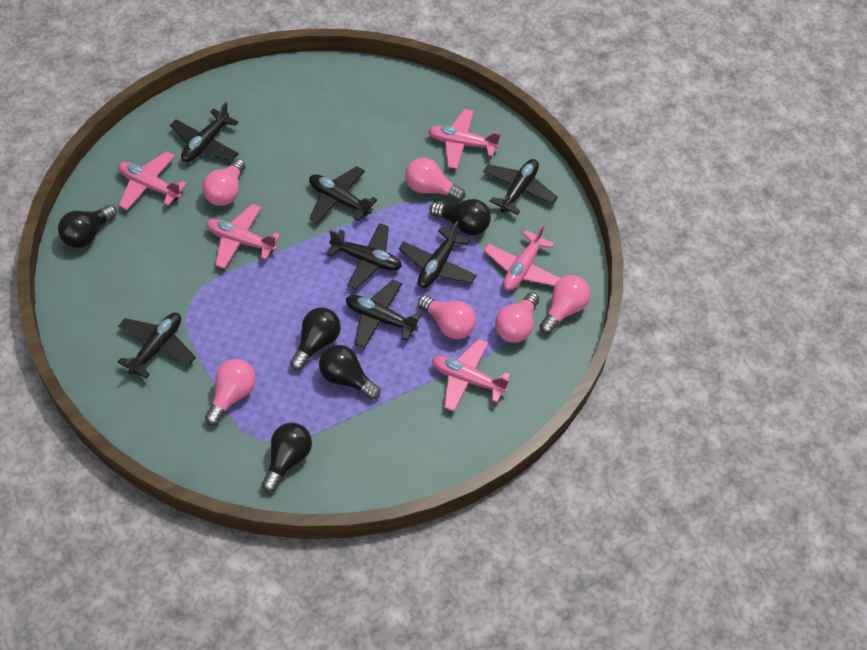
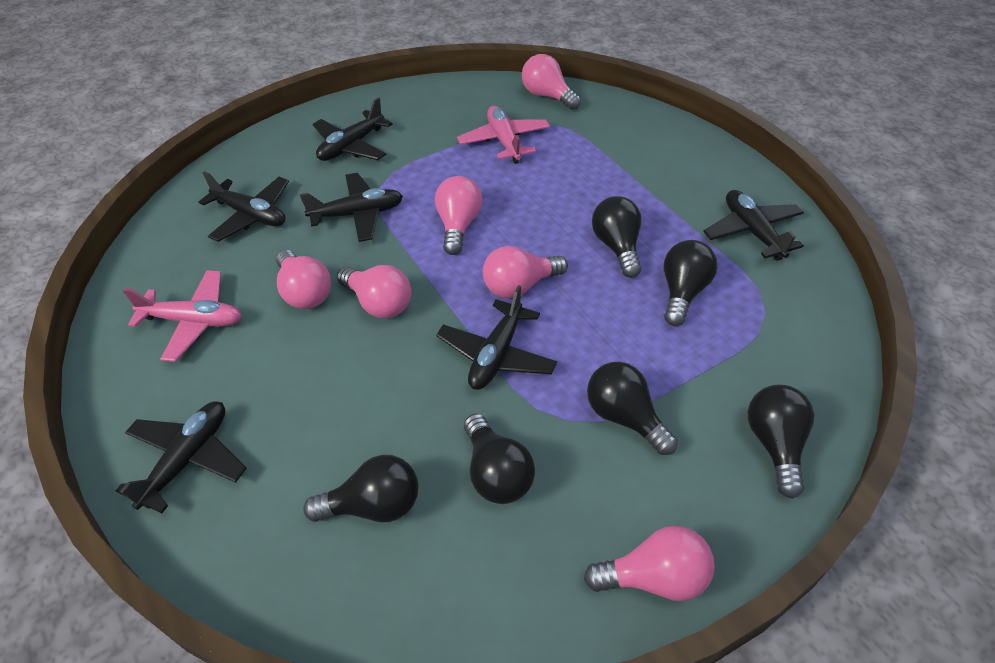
black light bulb: 5 -> 6
black plane: 7 -> 6
pink plane: 5 -> 2

